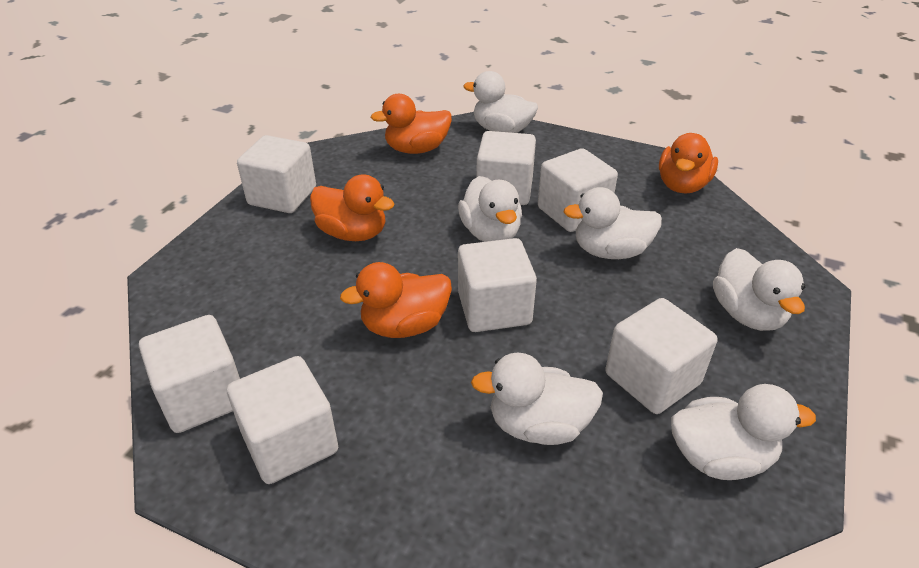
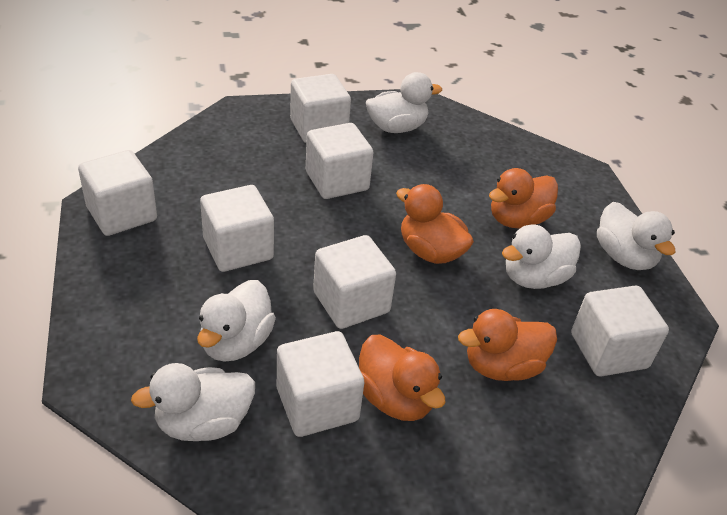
white duck: 6 -> 5

